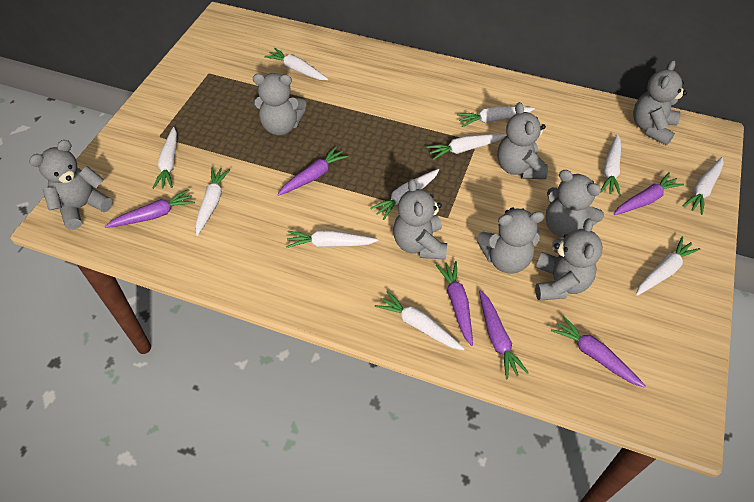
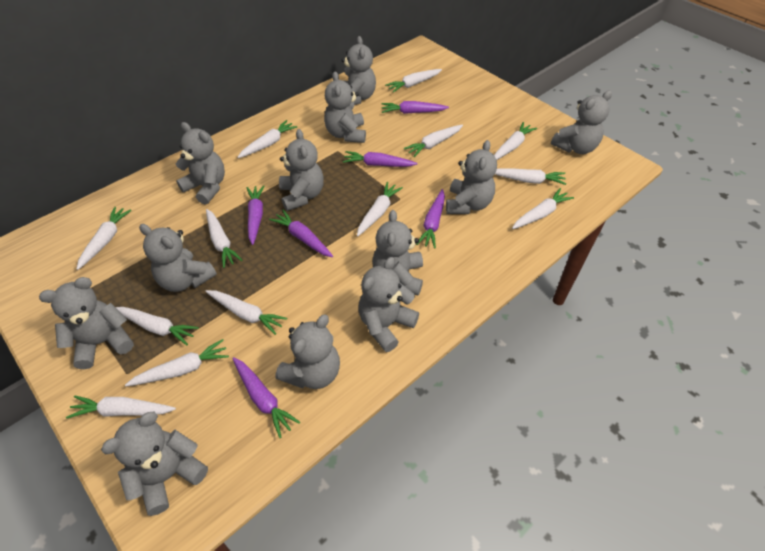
grey teddy bear: 8 -> 12
white carrot: 11 -> 13

